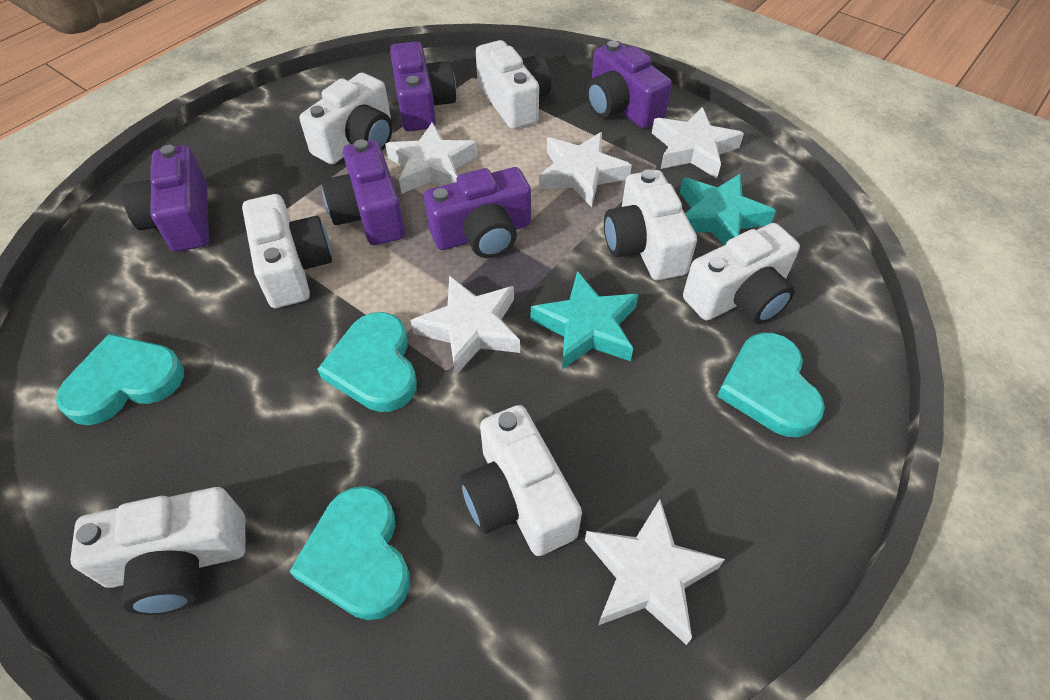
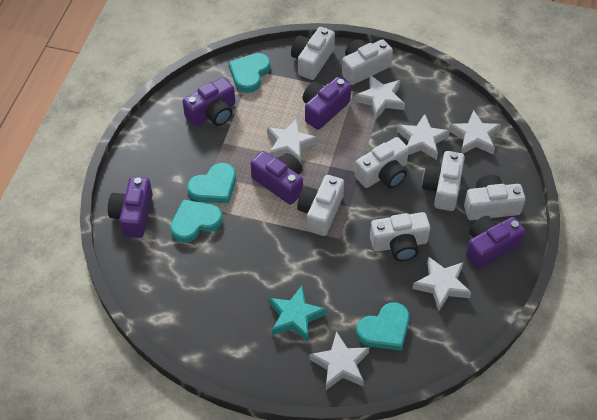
turquoise star: 2 -> 1
white star: 5 -> 6

